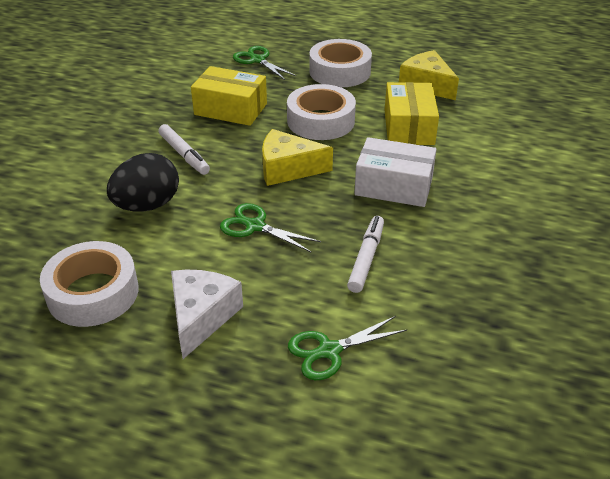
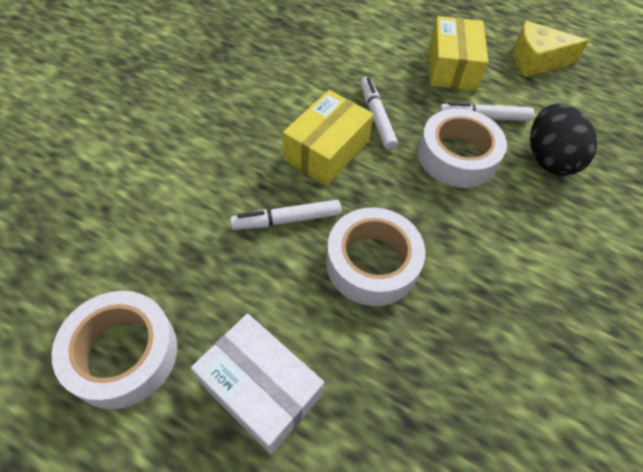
green scissors: 3 -> 0
white cheese: 1 -> 0
white marker: 2 -> 3
yellow cheese: 2 -> 1

